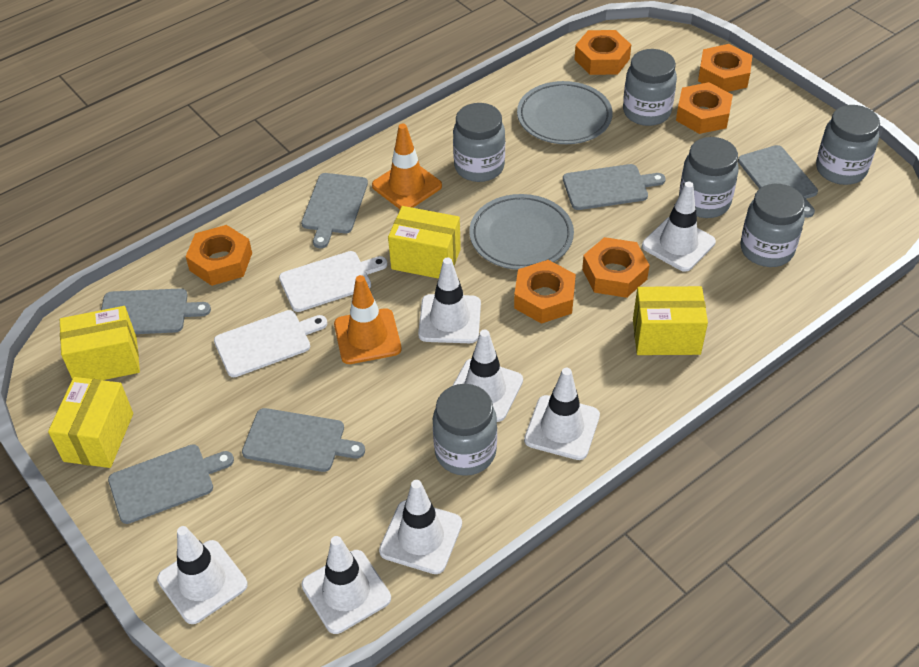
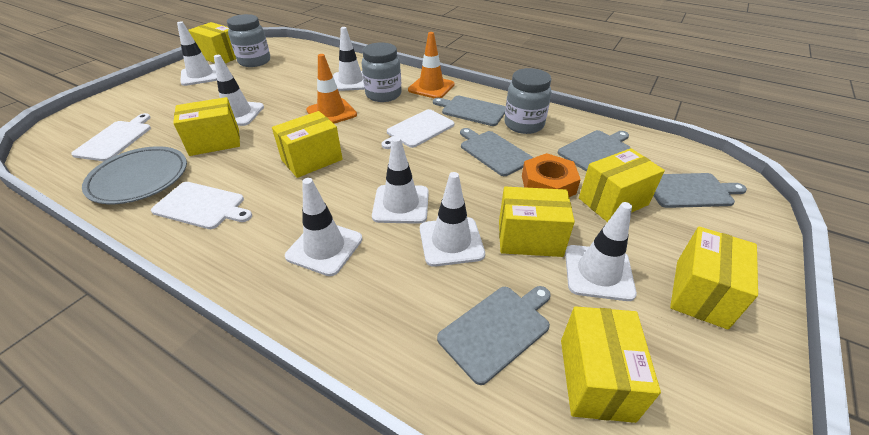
grey cutting board: 6 -> 5
grey jar: 6 -> 3
grey plate: 2 -> 1
orange nut: 6 -> 1
white cutting board: 2 -> 3
yellow box: 4 -> 7

